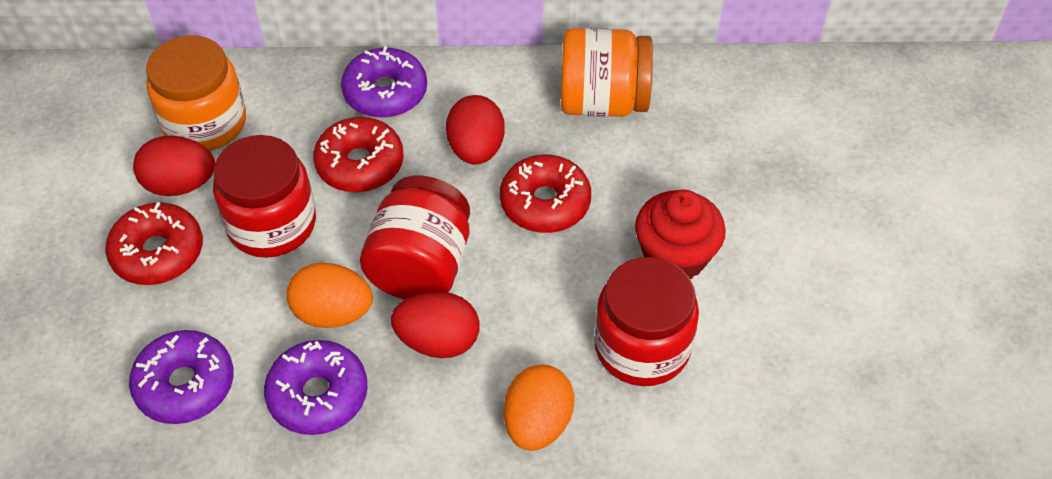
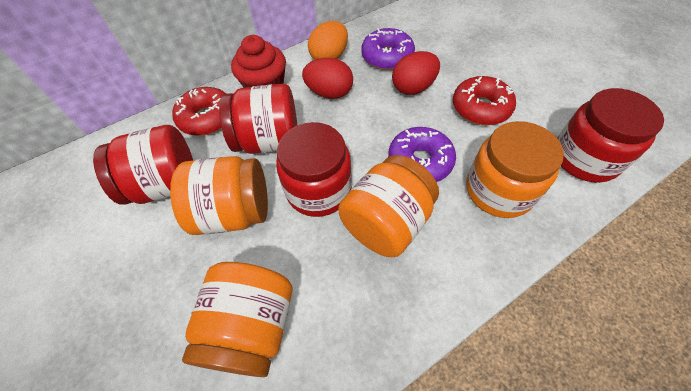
orange egg: 2 -> 1
orange jar: 2 -> 4
purple donut: 3 -> 2
red donut: 3 -> 2
red egg: 3 -> 2
red jar: 3 -> 4

